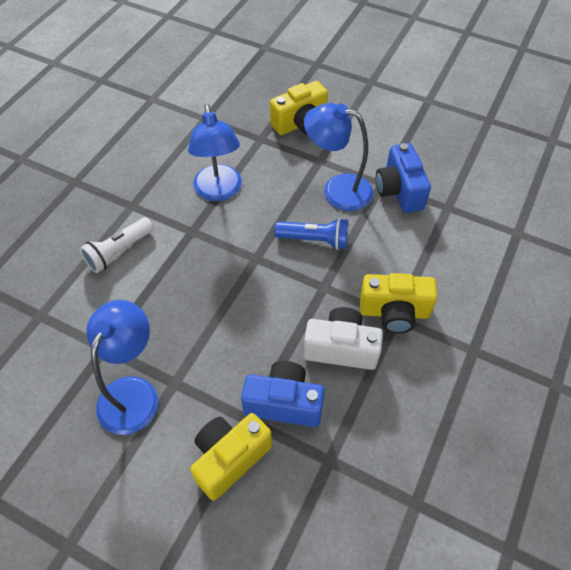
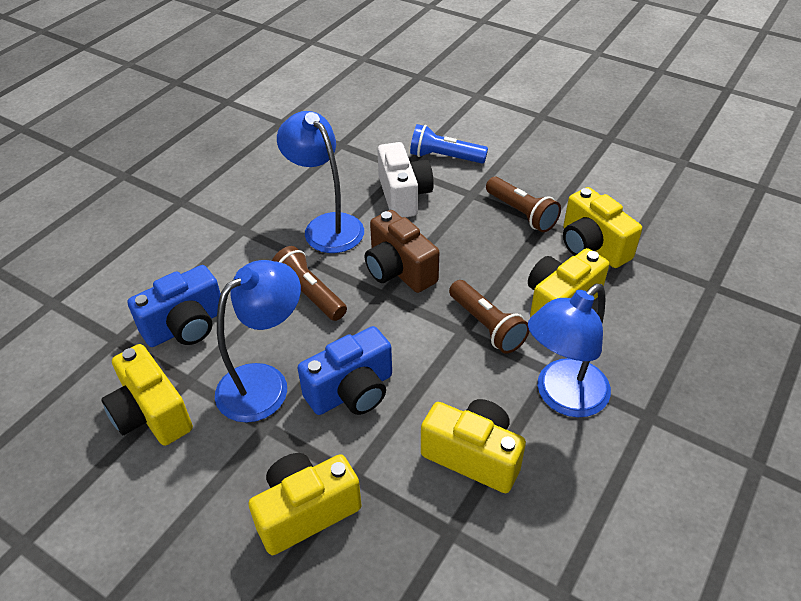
brown camera: 0 -> 1
brown flashlight: 0 -> 3
white flashlight: 1 -> 0
yellow camera: 3 -> 5

